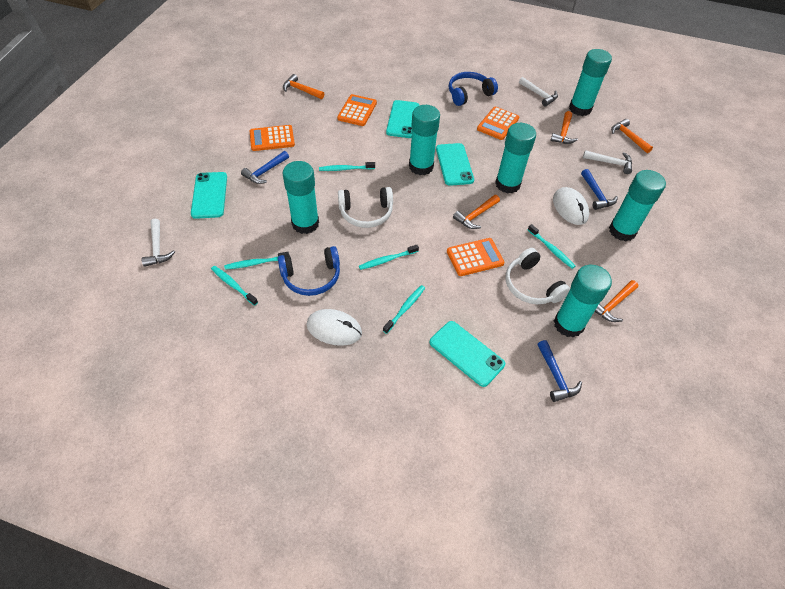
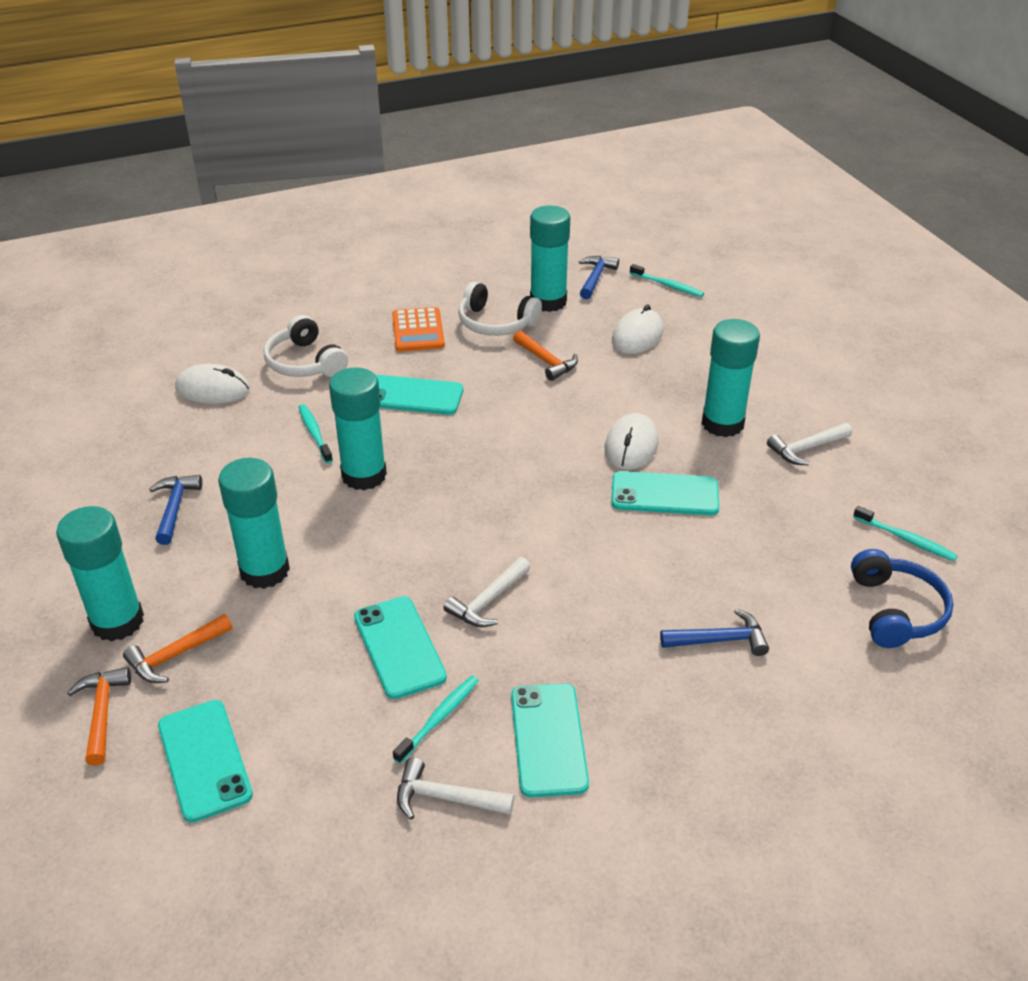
blue headphones: 2 -> 1
orange calculator: 4 -> 1
orange hammer: 5 -> 3
turquoise glue stick: 6 -> 5
turquoise phone: 4 -> 5
turquoise toothbrush: 6 -> 4
white mouse: 2 -> 3

